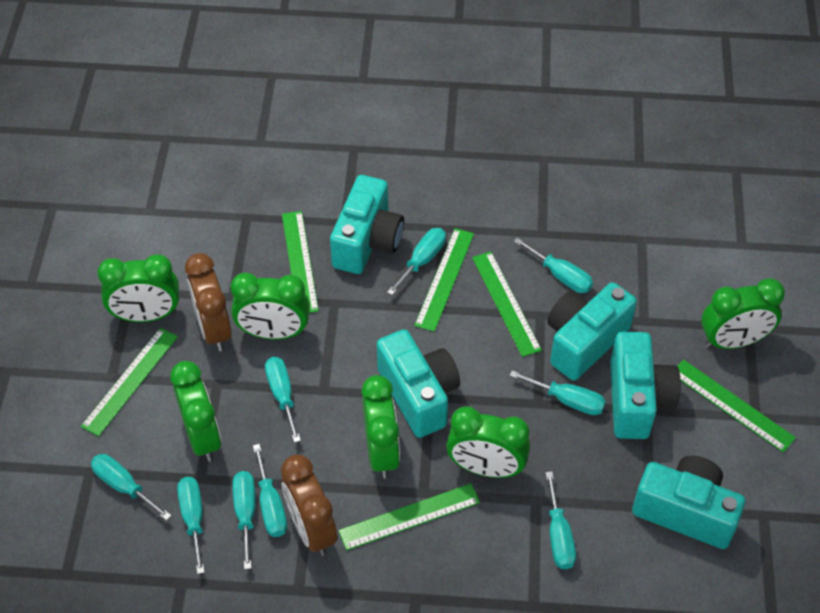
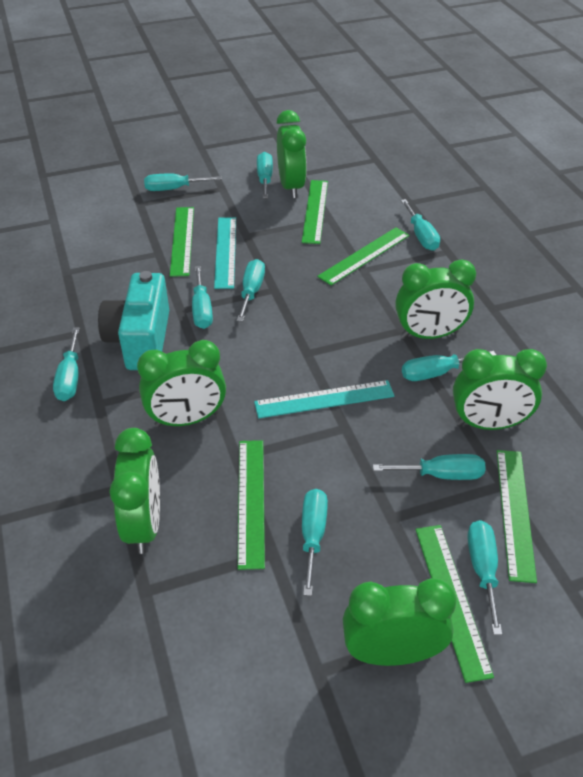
brown clock: 2 -> 0
turquoise camera: 5 -> 1
turquoise ruler: 0 -> 2
turquoise screwdriver: 9 -> 10

